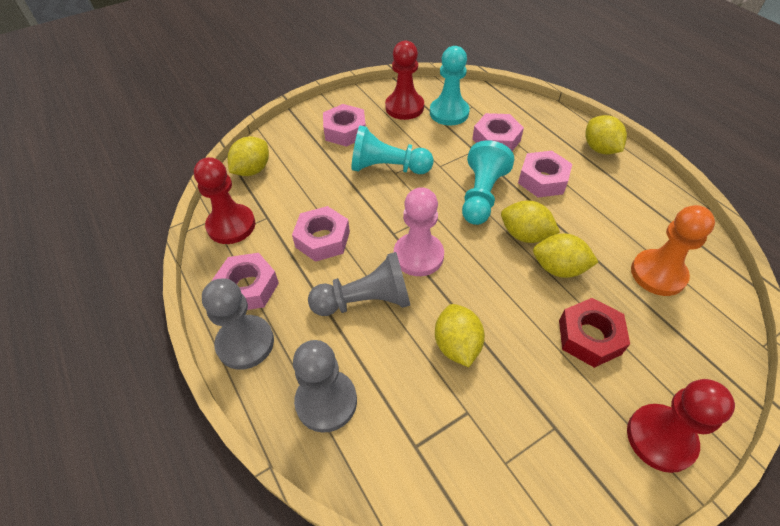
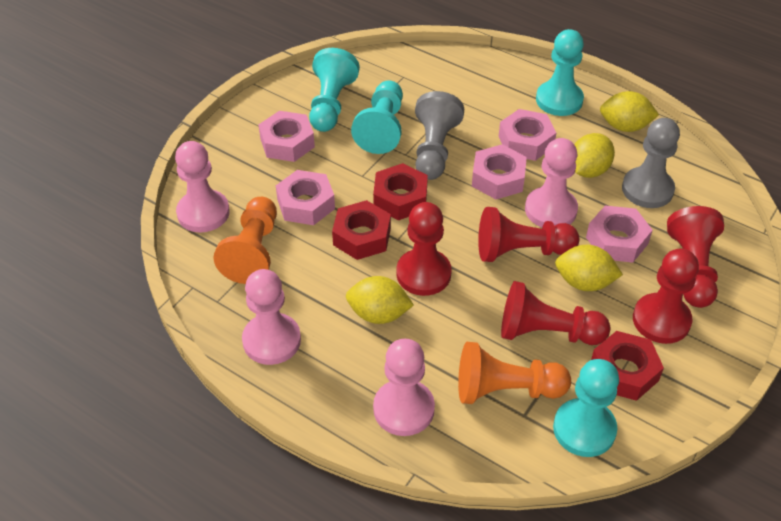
grey pawn: 3 -> 2
orange pawn: 1 -> 2
pink pawn: 1 -> 4
red nut: 1 -> 3
red pawn: 3 -> 5
turquoise pawn: 3 -> 4
yellow lemon: 5 -> 4

